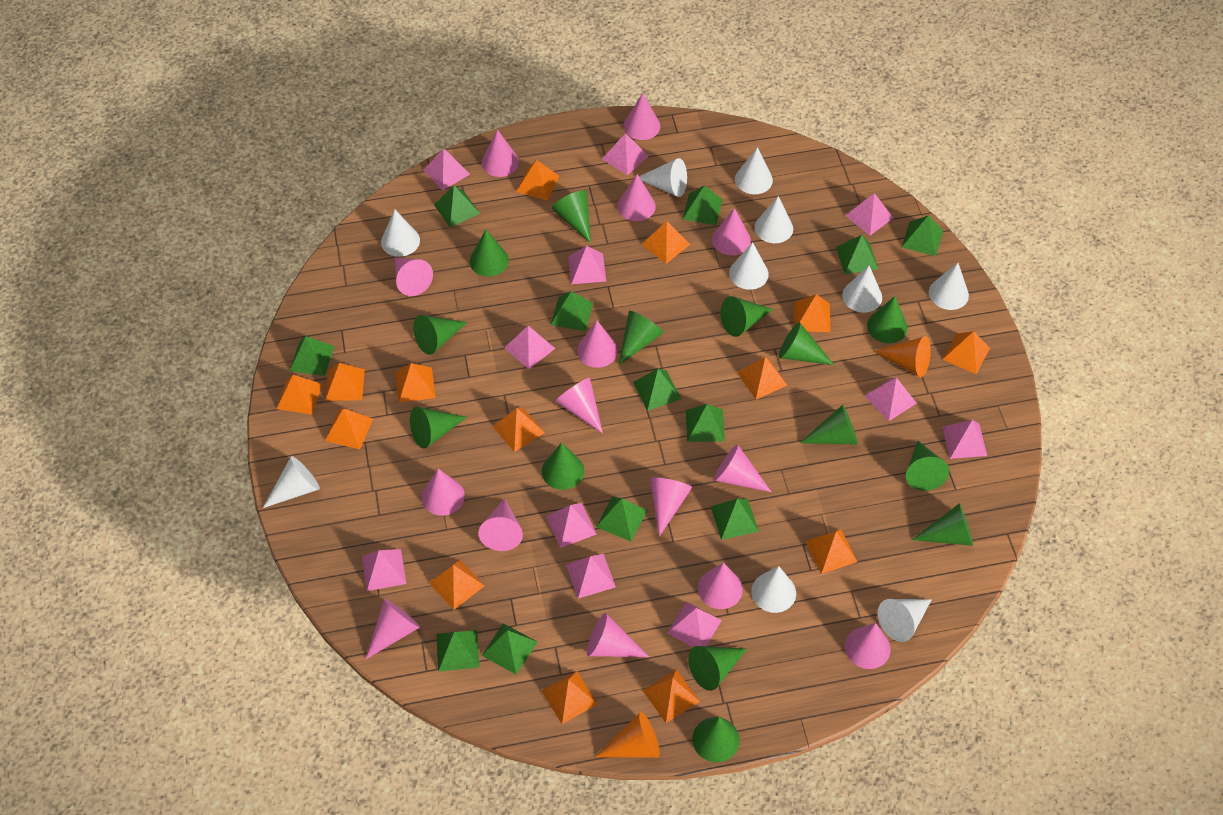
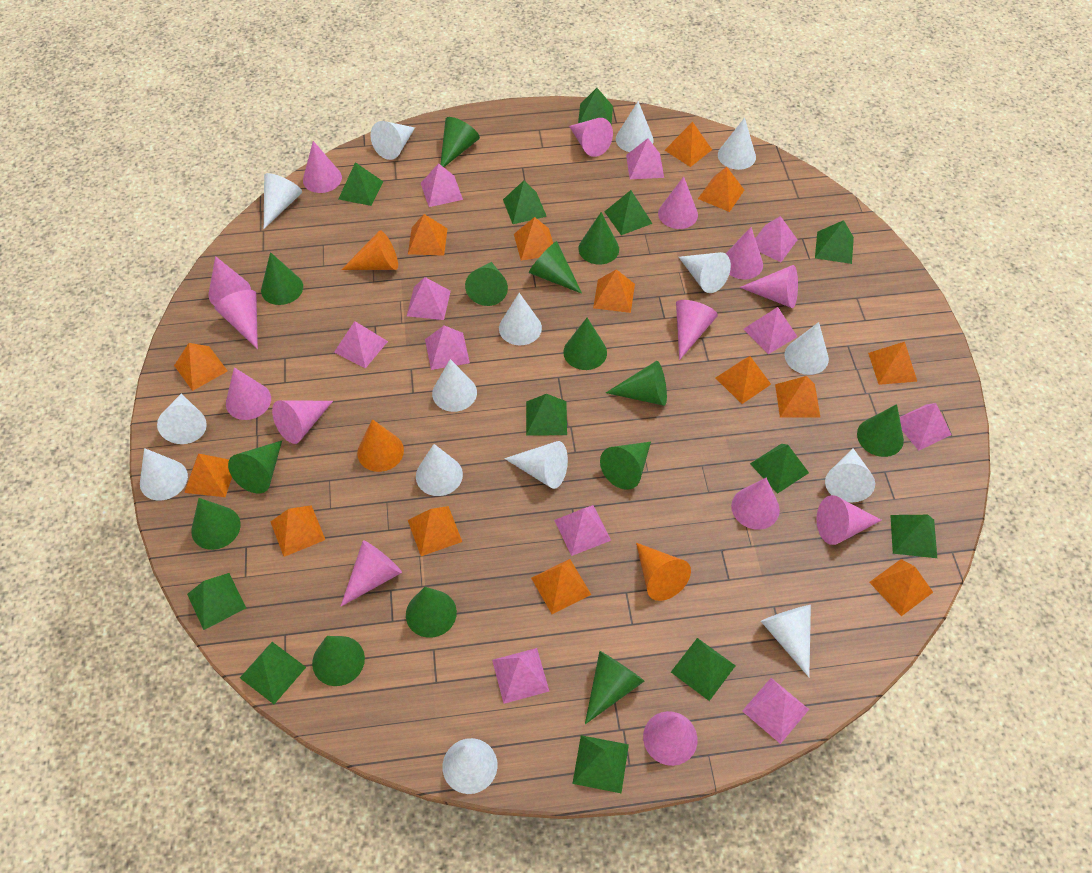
orange cone: 2 -> 3
pink cone: 15 -> 14
white cone: 10 -> 15

